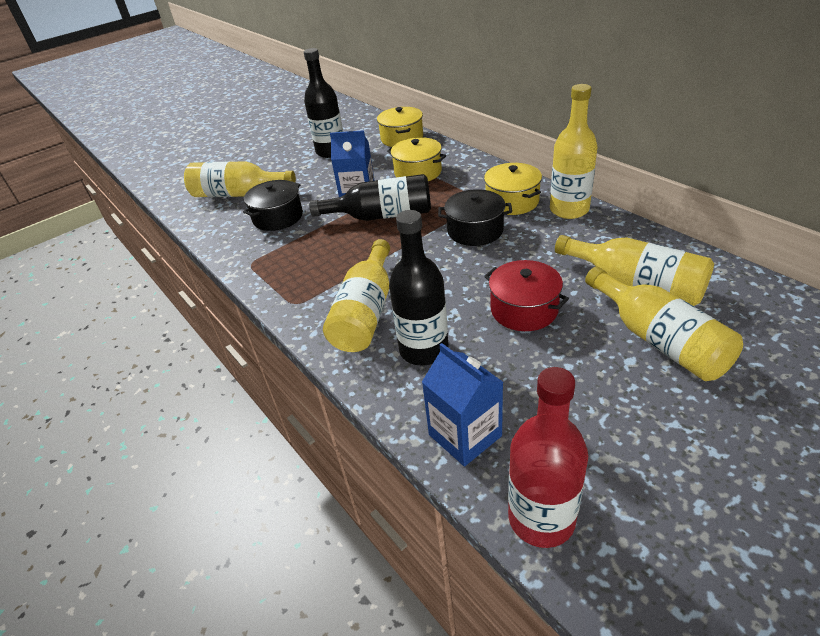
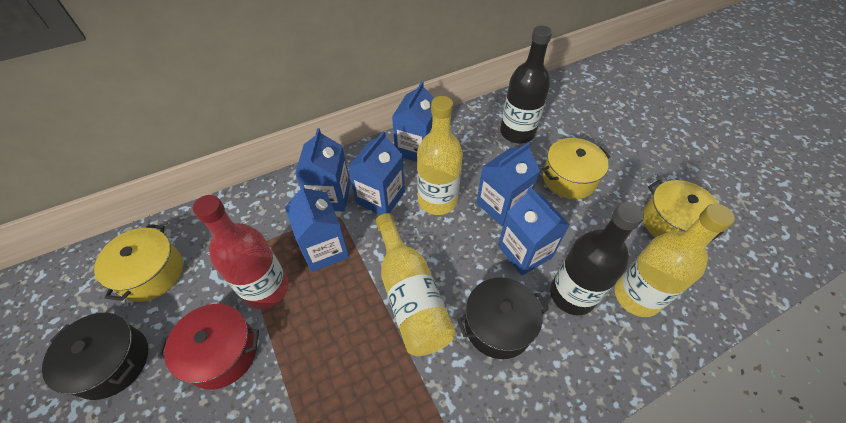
black bottle: 3 -> 2
blue carton: 2 -> 6
yellow bottle: 5 -> 3

